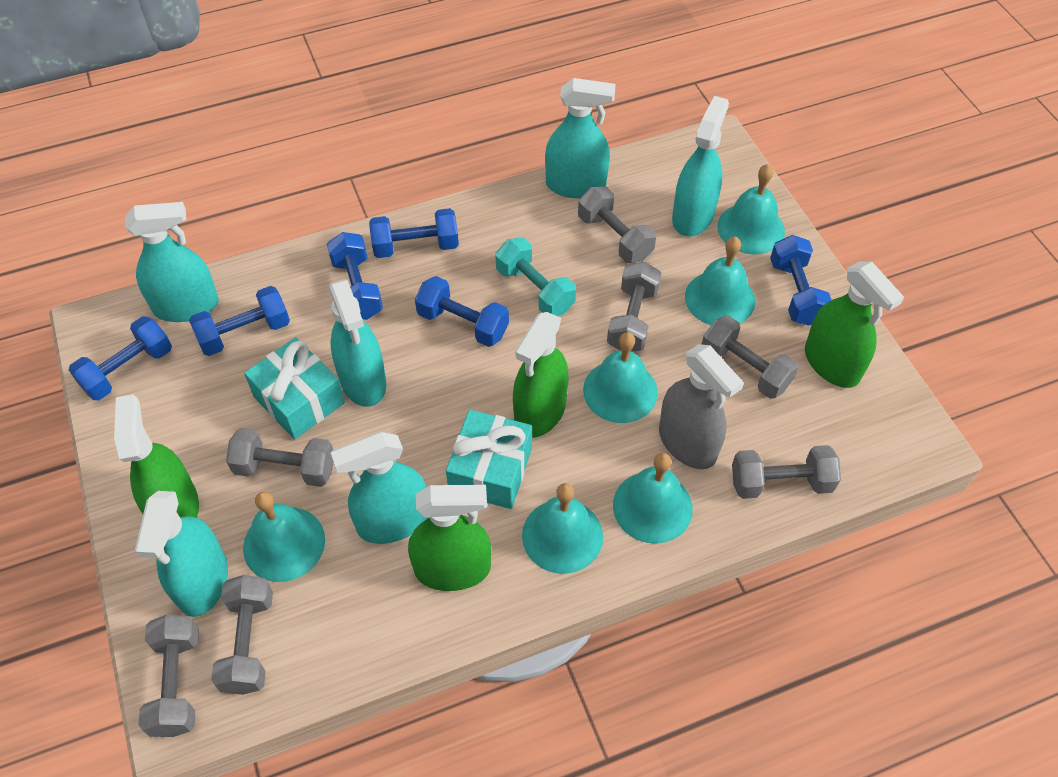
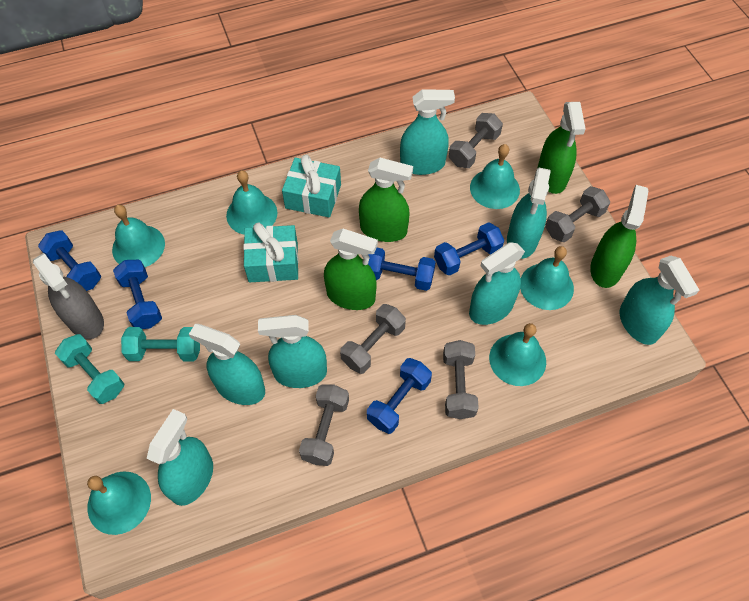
blue dumbbell: 6 -> 5
grey dumbbell: 7 -> 5
turquoise dumbbell: 1 -> 2
turquoise spray bottle: 6 -> 7

